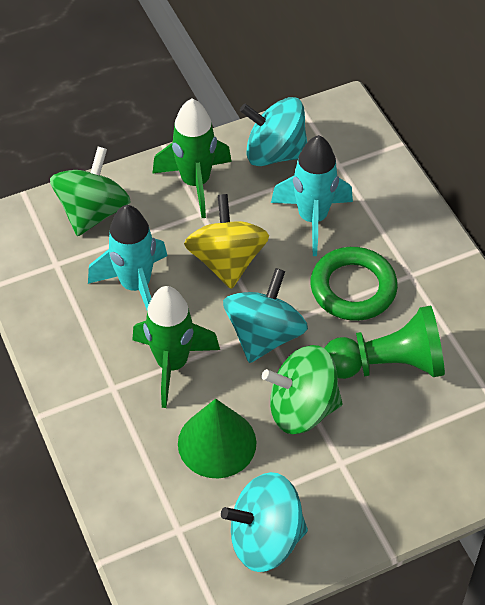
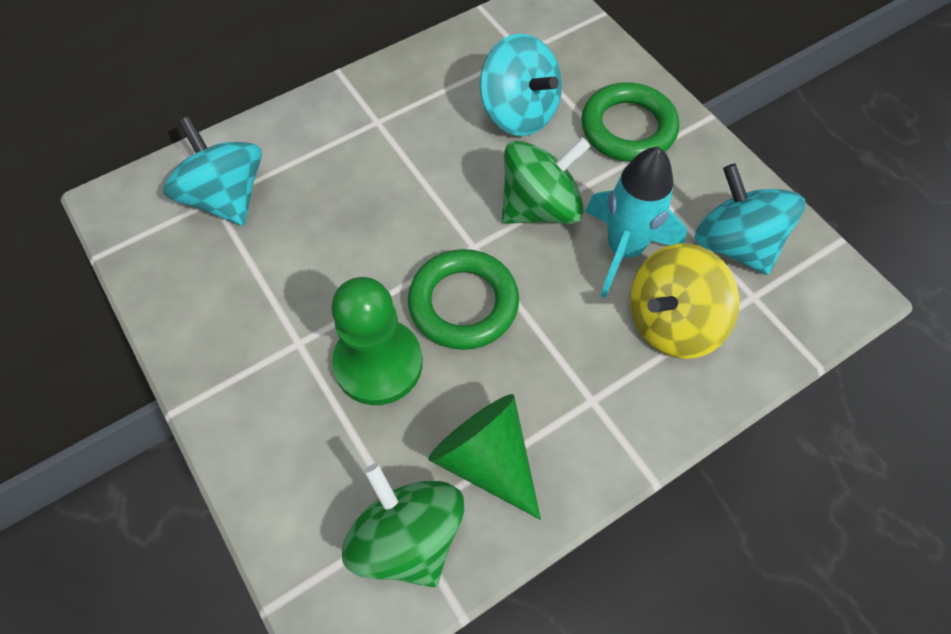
green ring: 1 -> 2
green rocket: 2 -> 0
turquoise rocket: 2 -> 1

